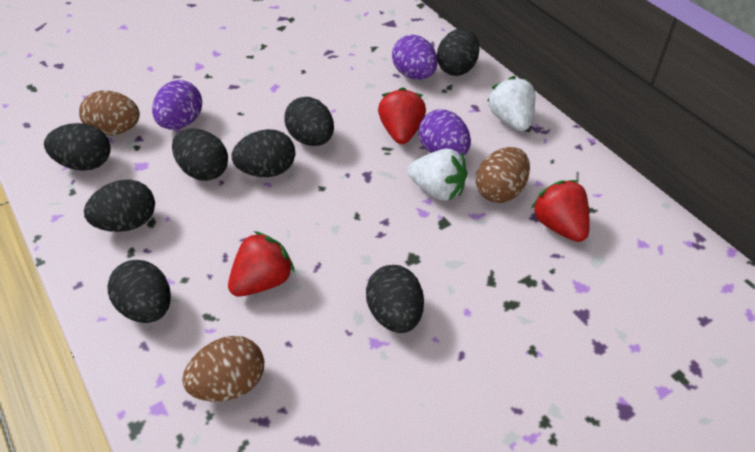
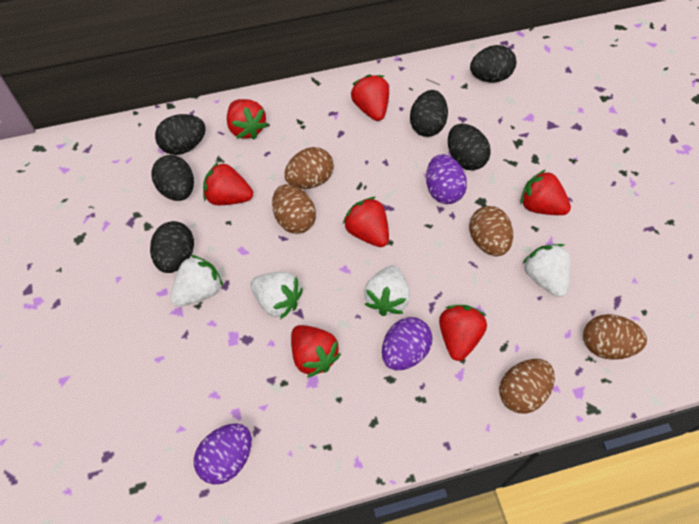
black egg: 8 -> 6
brown egg: 3 -> 5
red strawberry: 3 -> 7
white strawberry: 2 -> 4

